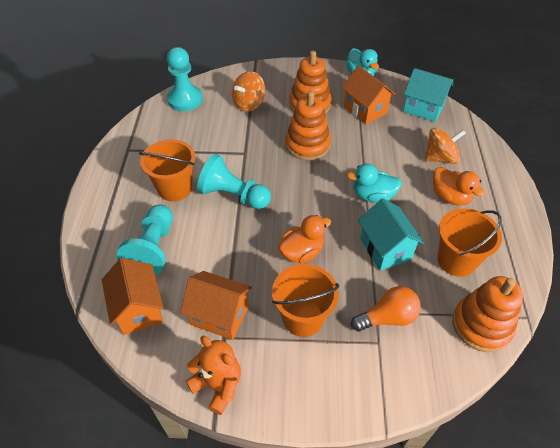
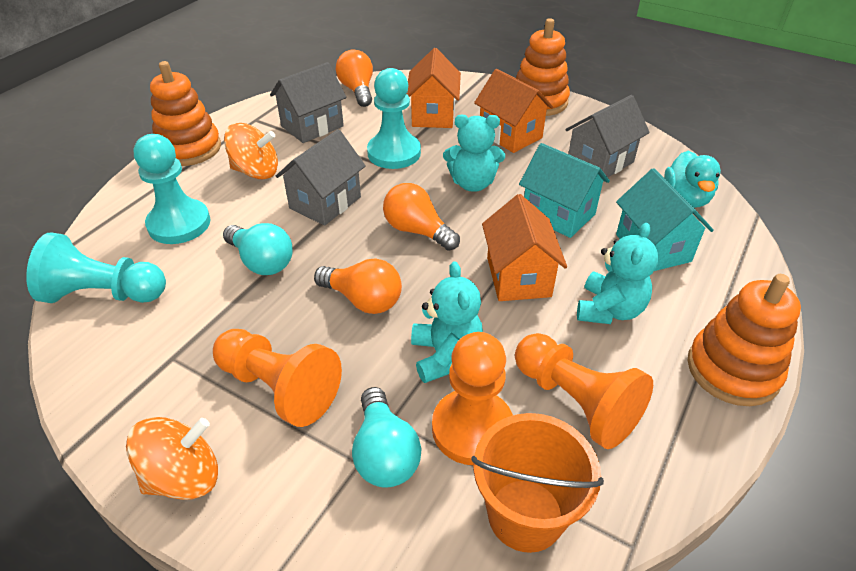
grey house: 0 -> 3
orange bucket: 3 -> 1
orange duck: 2 -> 0
orange light bulb: 1 -> 3
orange pawn: 0 -> 3
orange teddy bear: 1 -> 0
turquoise duck: 2 -> 1
turquoise light bulb: 0 -> 2
turquoise teddy bear: 0 -> 3

